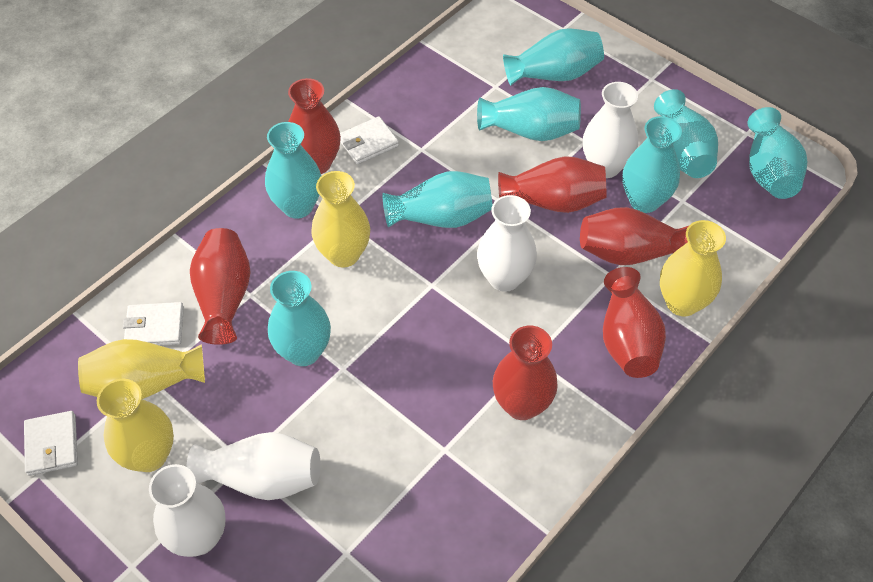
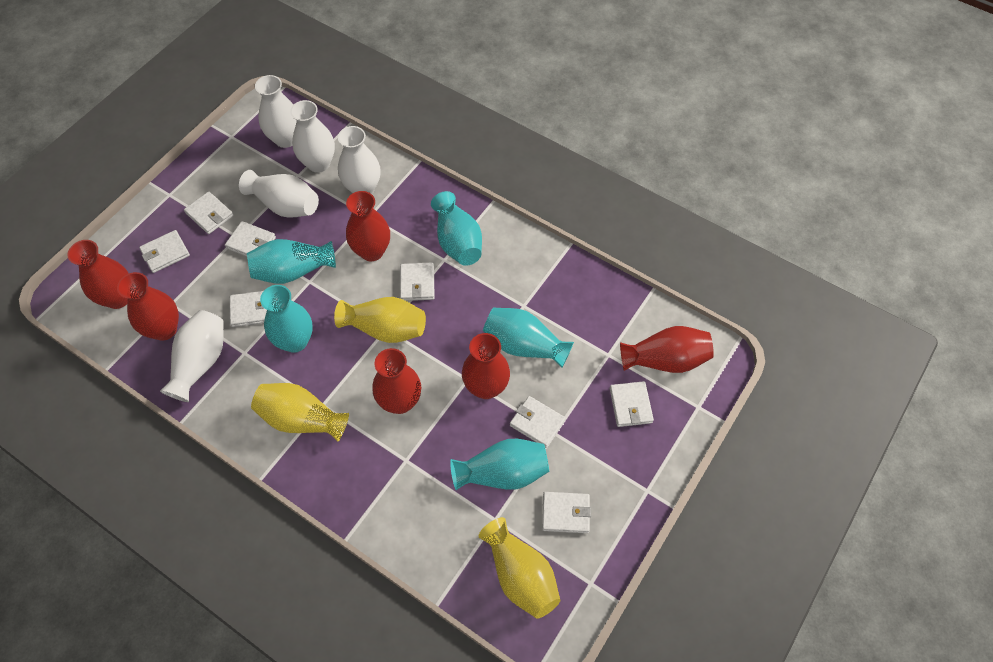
turquoise vase: 8 -> 5
white vase: 4 -> 5
white wallet: 3 -> 8
yellow vase: 4 -> 3

